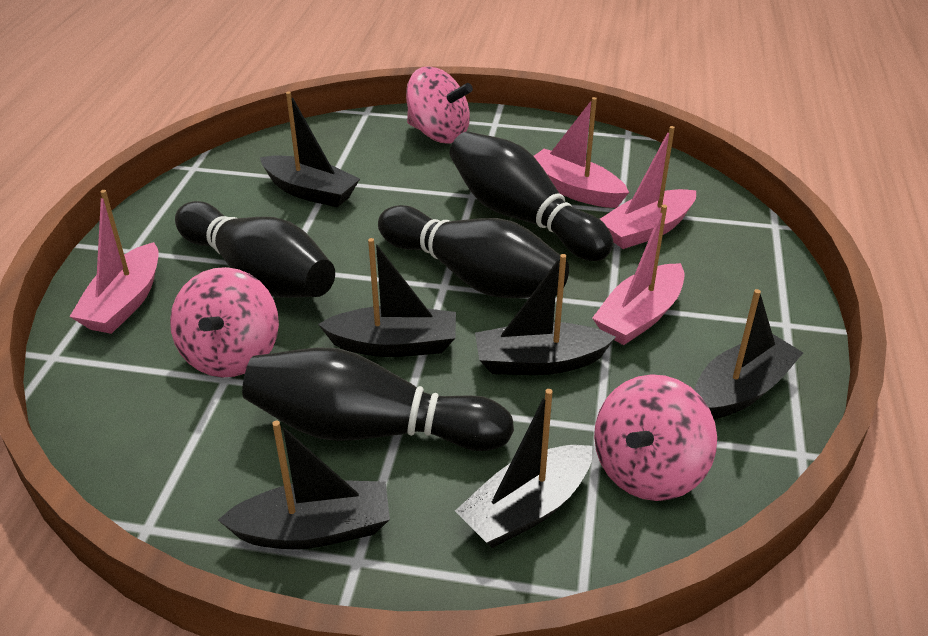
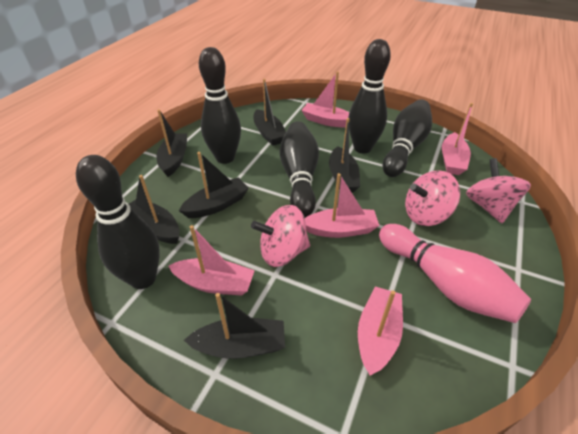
black bowling pin: 4 -> 5
pink boat: 4 -> 5
pink bowling pin: 0 -> 1

